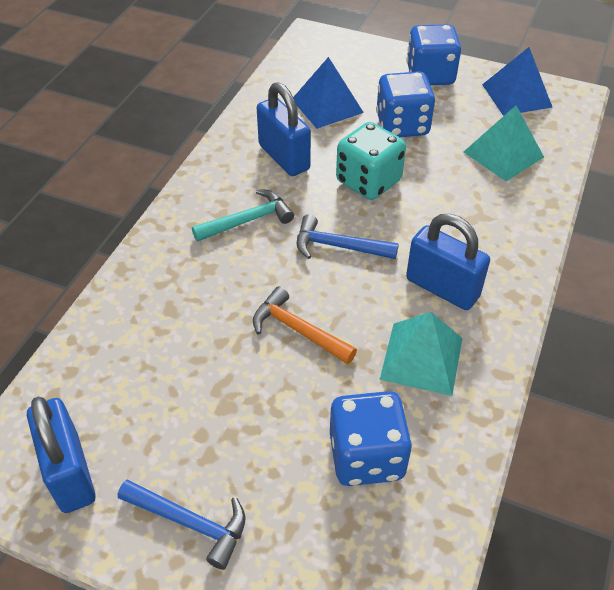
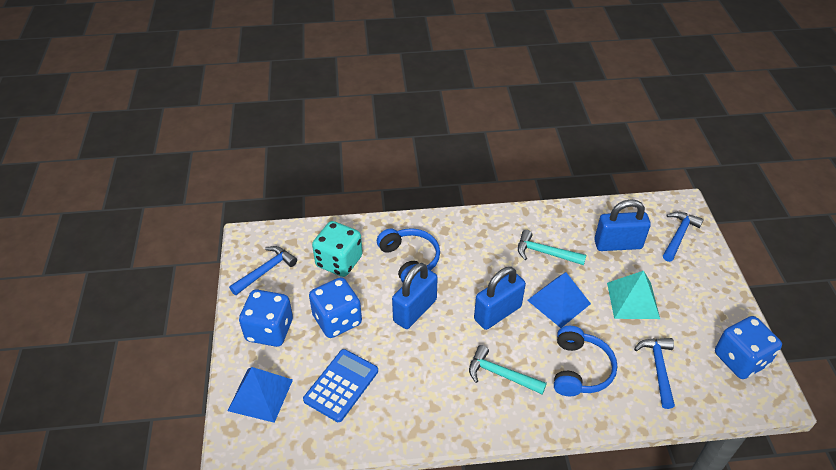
blue calculator: 0 -> 1
blue hammer: 2 -> 3
blue headphones: 0 -> 2
orange hammer: 1 -> 0
turquoise hammer: 1 -> 2
turquoise pyramid: 2 -> 1

